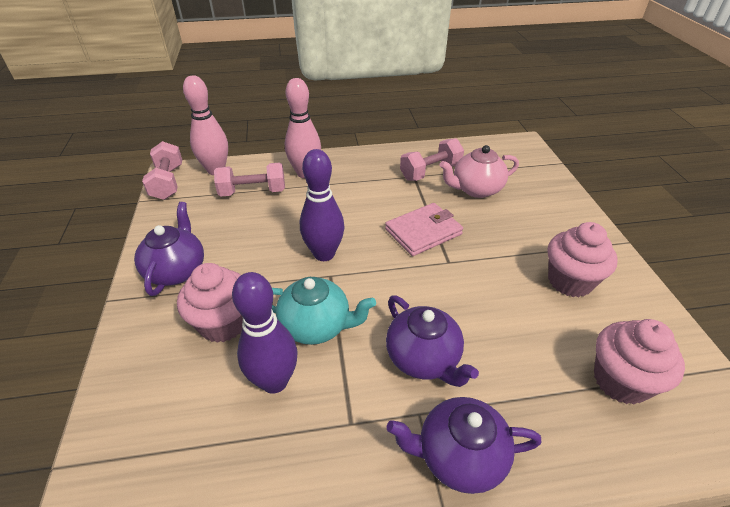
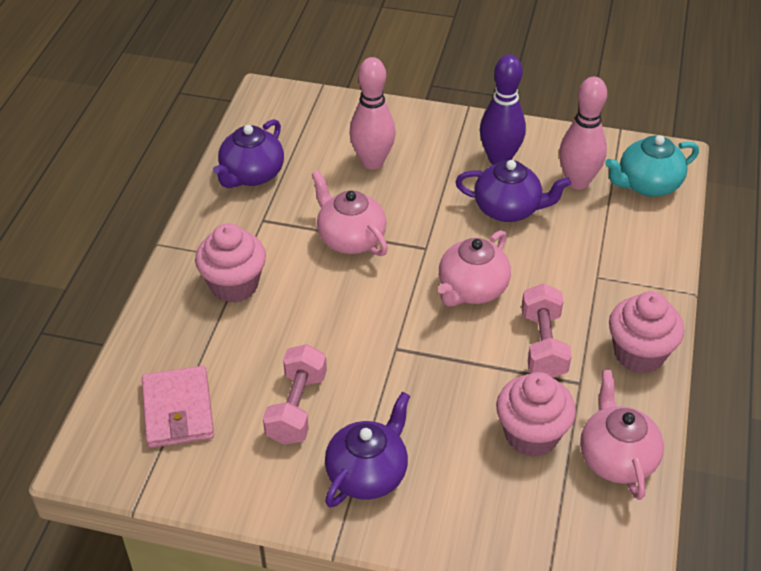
pink dumbbell: 3 -> 2
pink teapot: 1 -> 3
purple bowling pin: 2 -> 1

